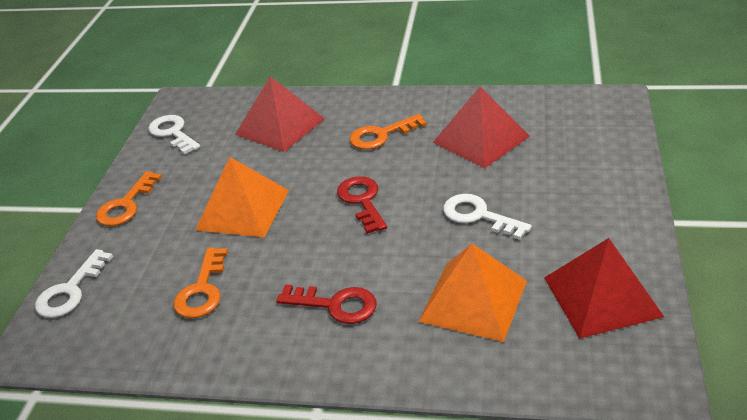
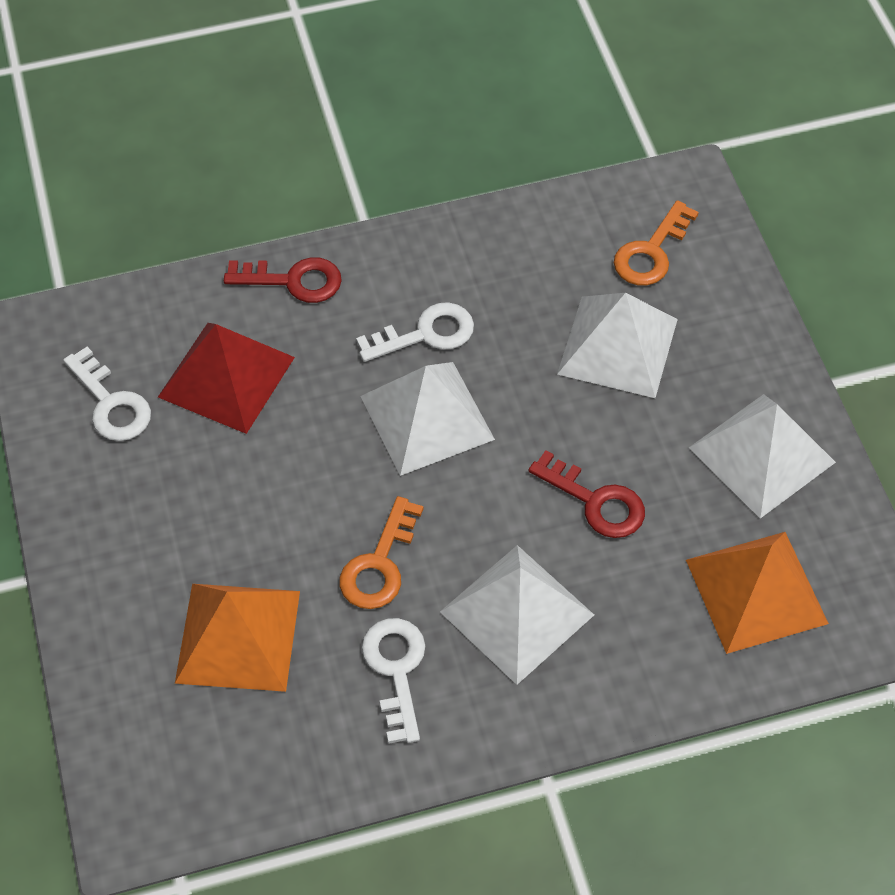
orange key: 3 -> 2
red pyramid: 3 -> 1
white pyramid: 0 -> 4

